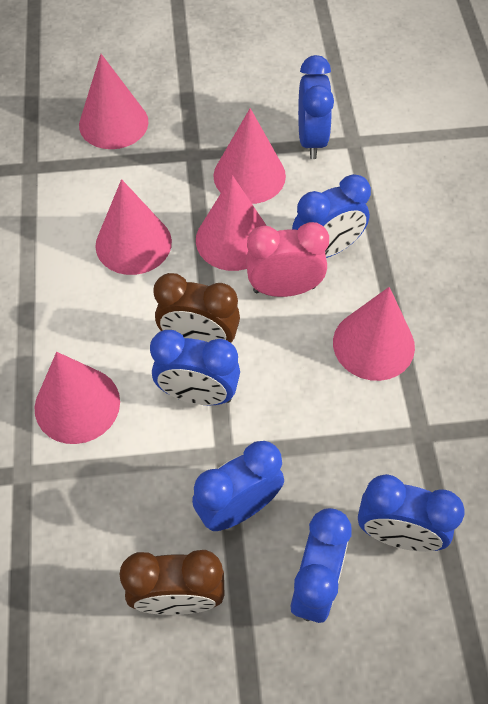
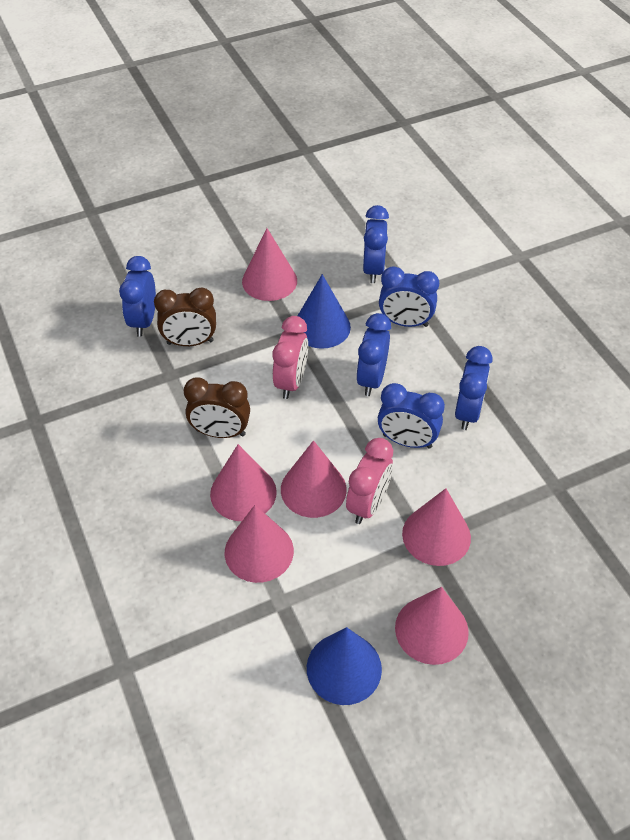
blue cone: 0 -> 2
pink clock: 1 -> 2

